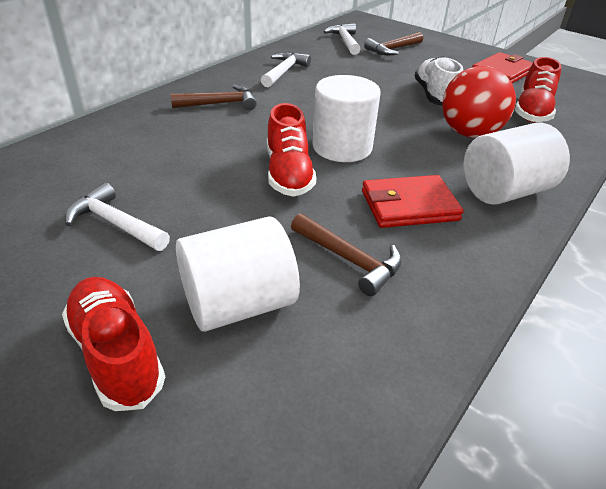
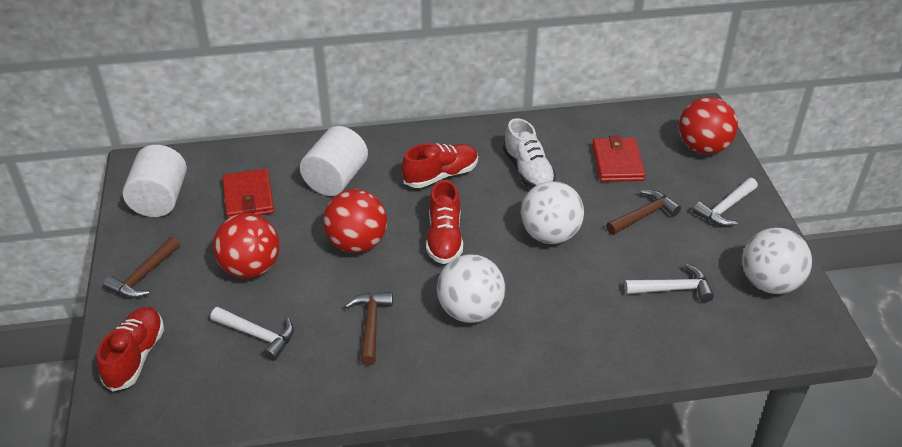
red ball: 1 -> 3
white ball: 0 -> 3
white cylinder: 3 -> 2

